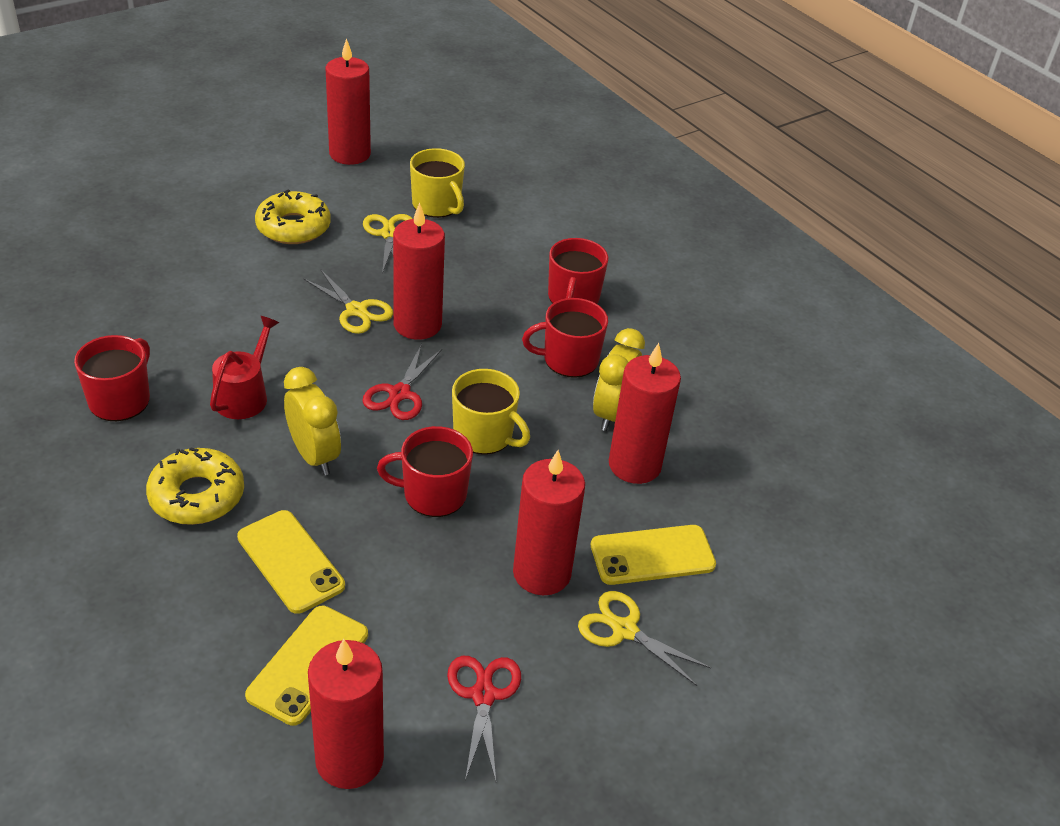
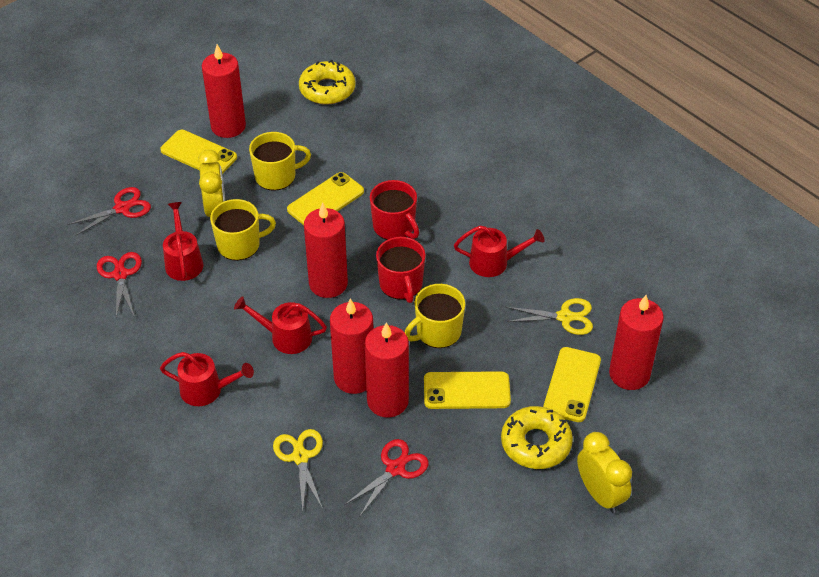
red mug: 4 -> 2
red scissors: 2 -> 3
red watering can: 1 -> 4
yellow mug: 2 -> 3
yellow phone: 3 -> 4
yellow scissors: 3 -> 2

